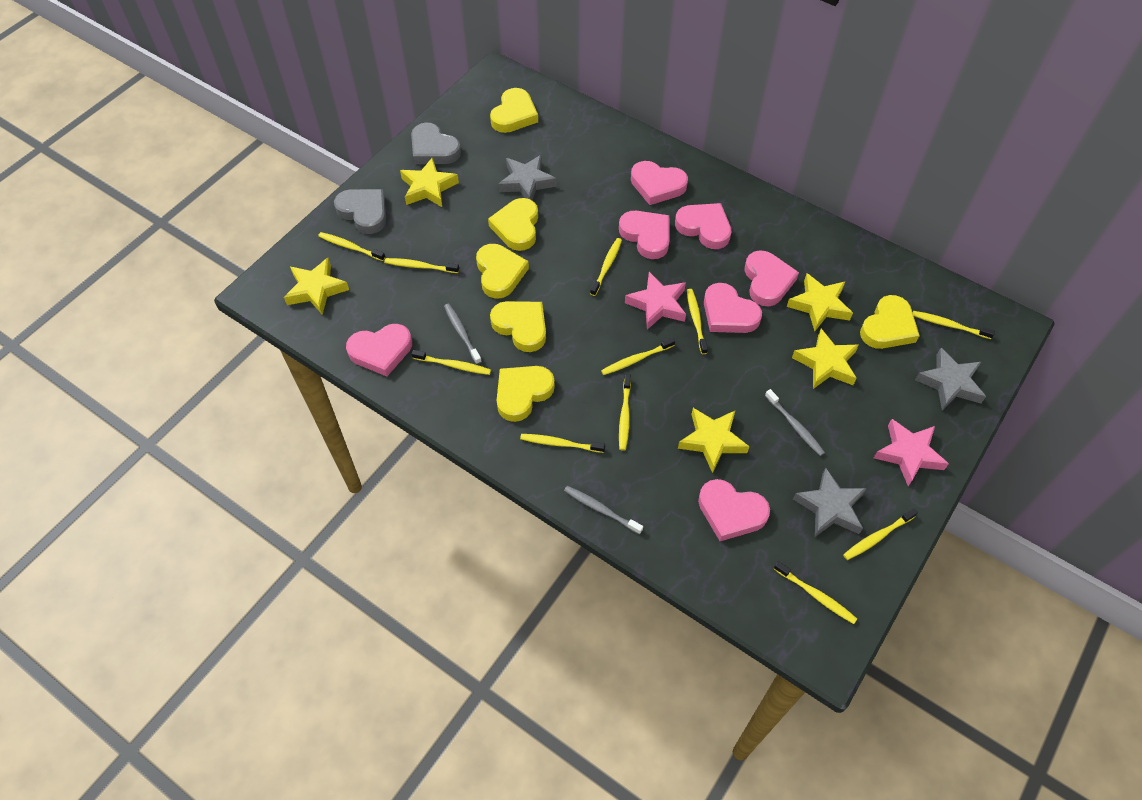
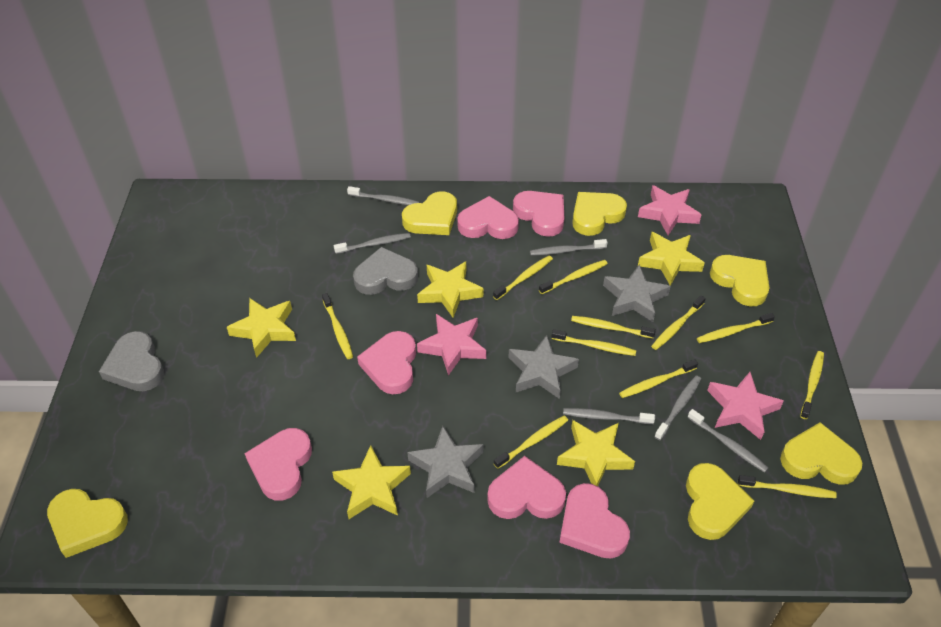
grey toothbrush: 3 -> 6
pink heart: 7 -> 6
pink star: 2 -> 3

